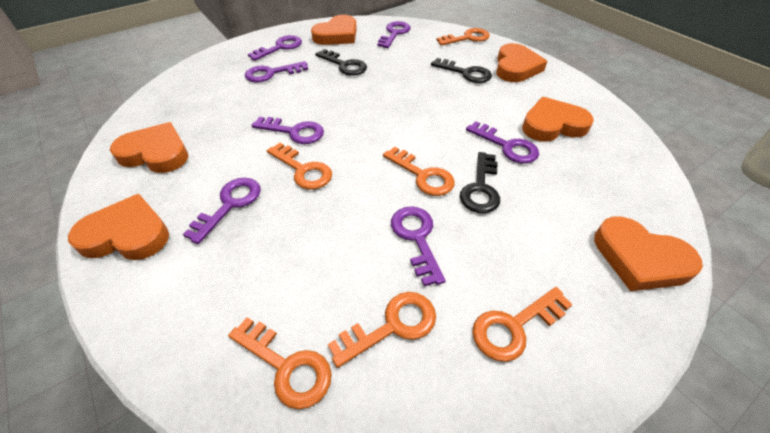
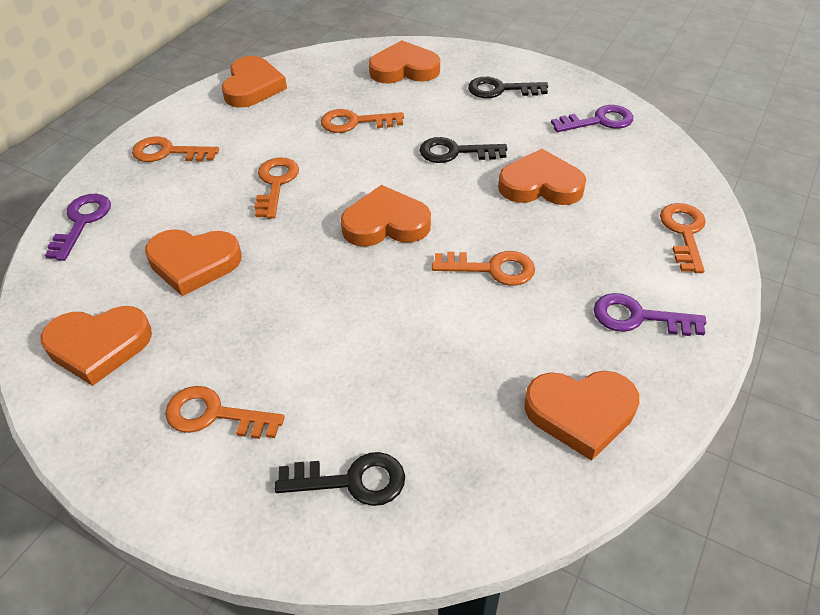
orange heart: 6 -> 7
purple key: 7 -> 3

